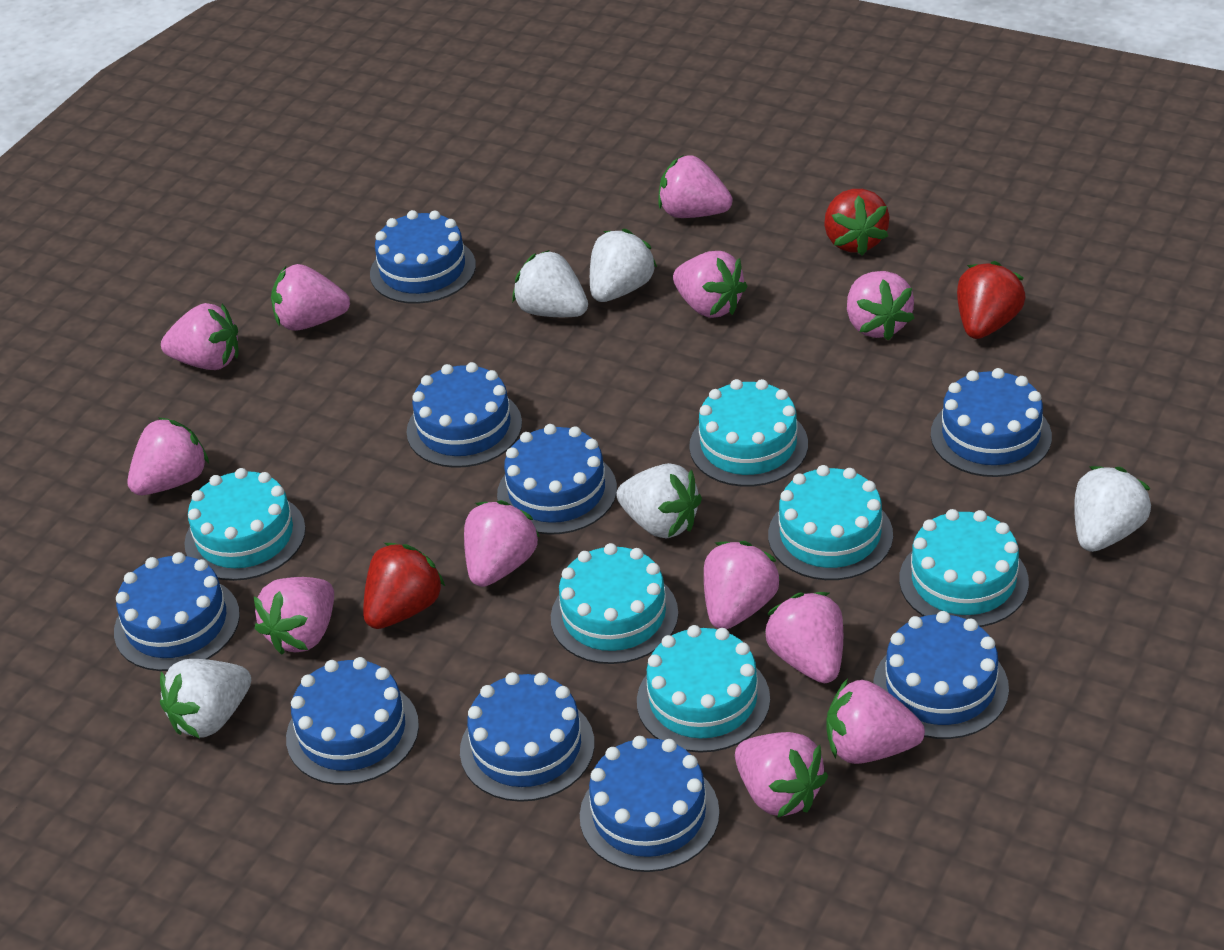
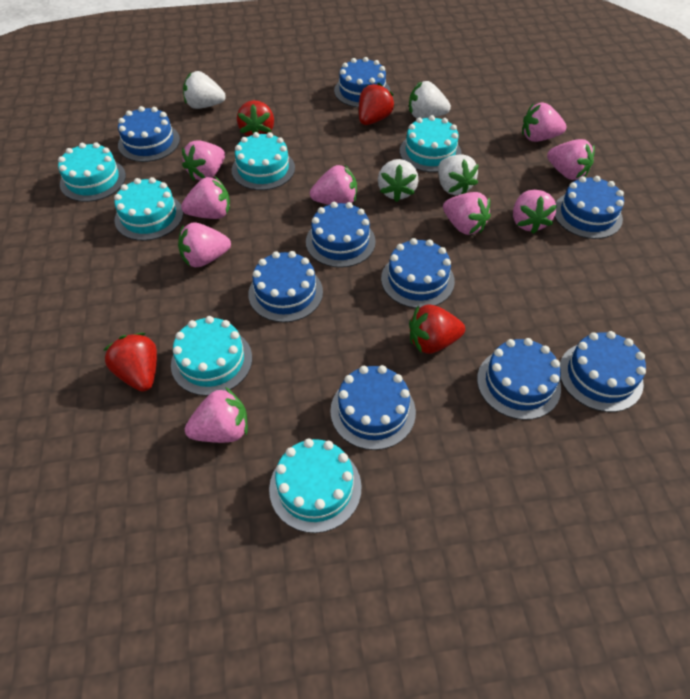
pink strawberry: 12 -> 9
red strawberry: 3 -> 4
white strawberry: 5 -> 4

